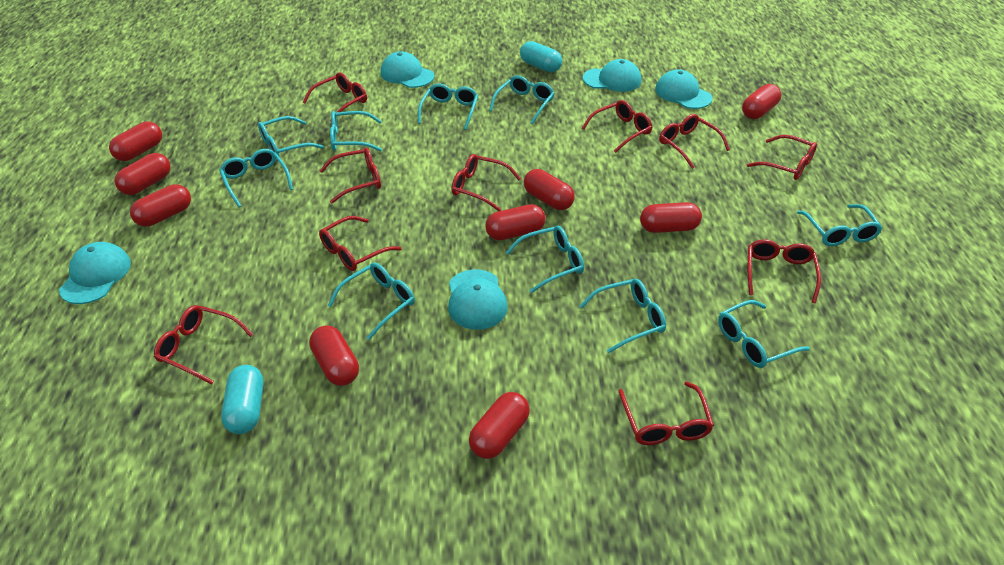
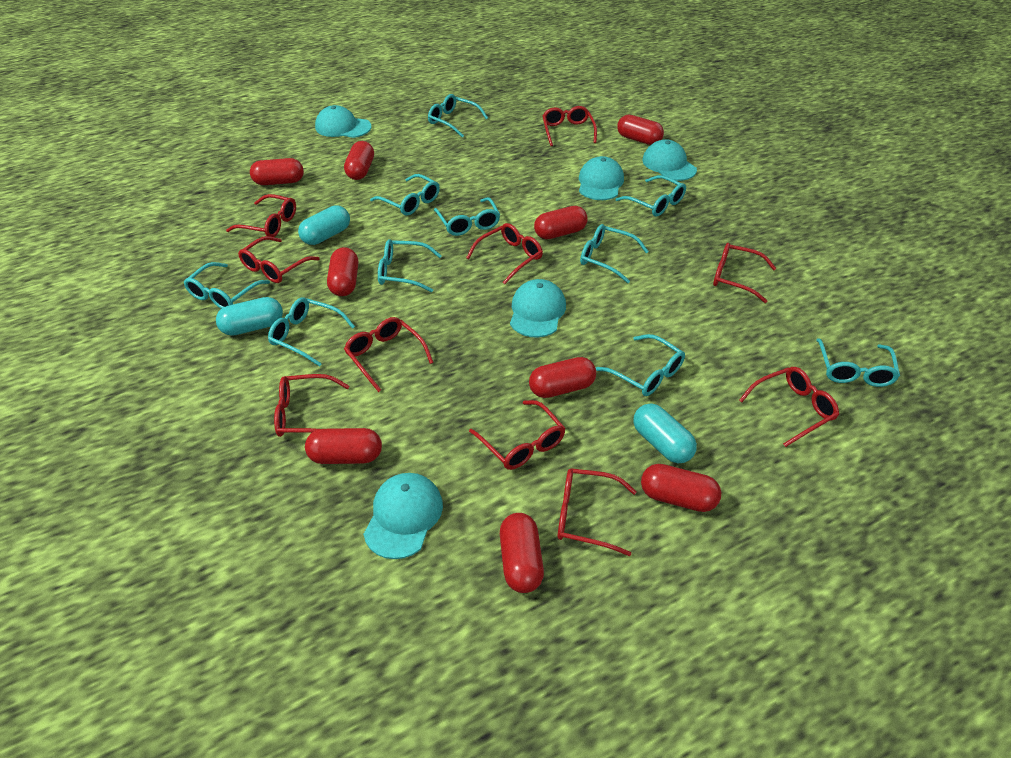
turquoise capsule: 2 -> 3

